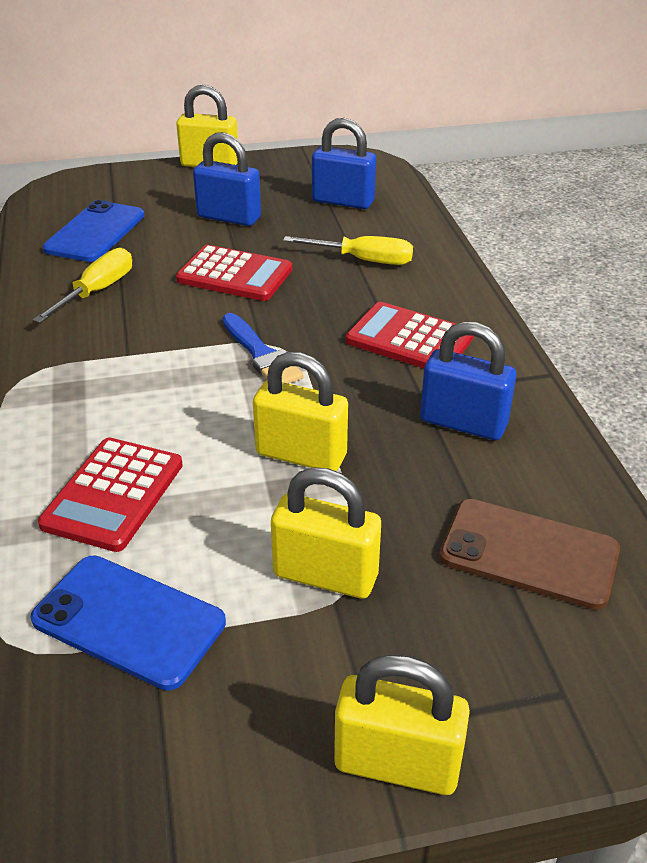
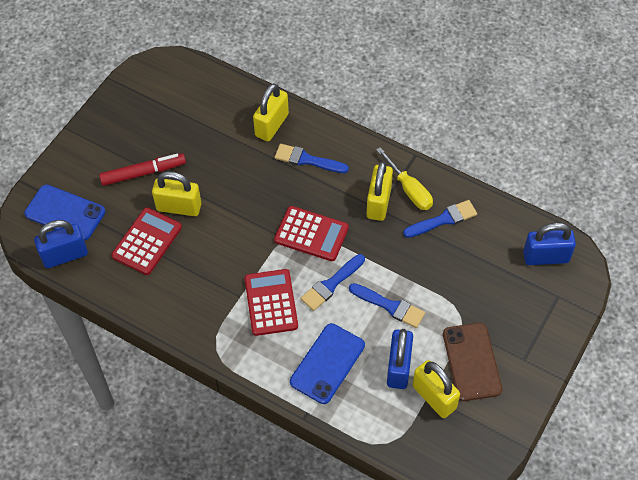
blue brush: 1 -> 4
red marker: 0 -> 1
yellow screwdriver: 2 -> 1

